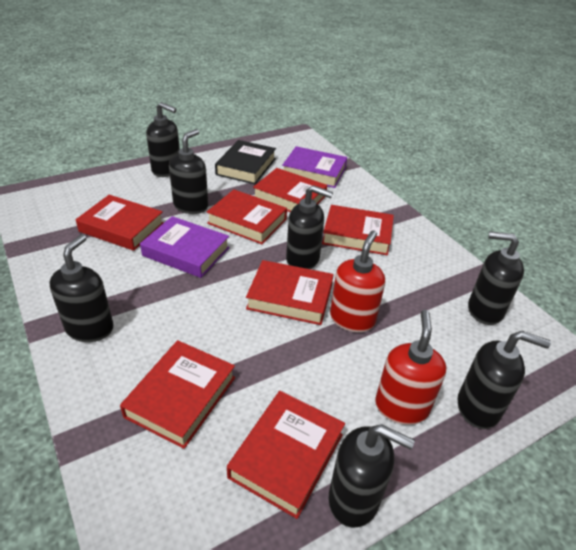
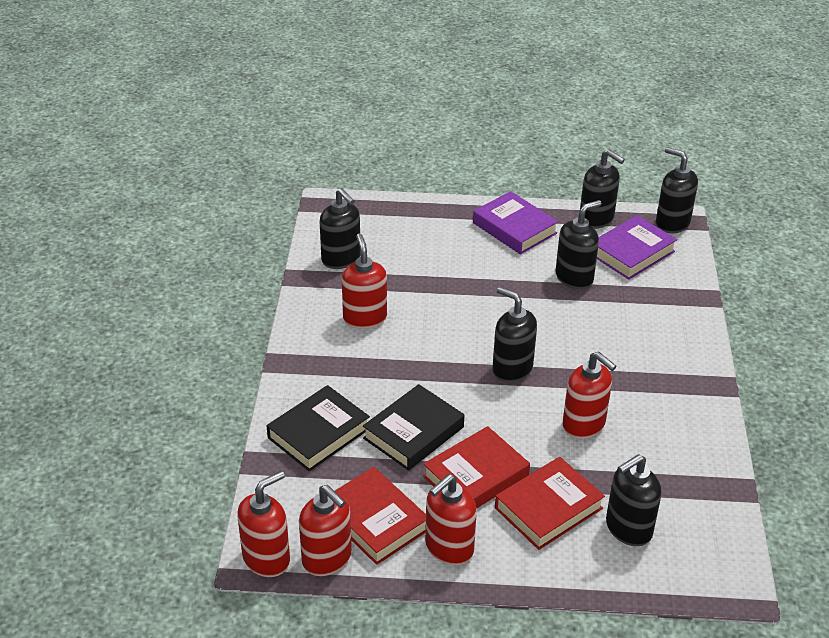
black book: 1 -> 2
black soap dispenser: 7 -> 6
red book: 7 -> 3
red soap dispenser: 2 -> 5

